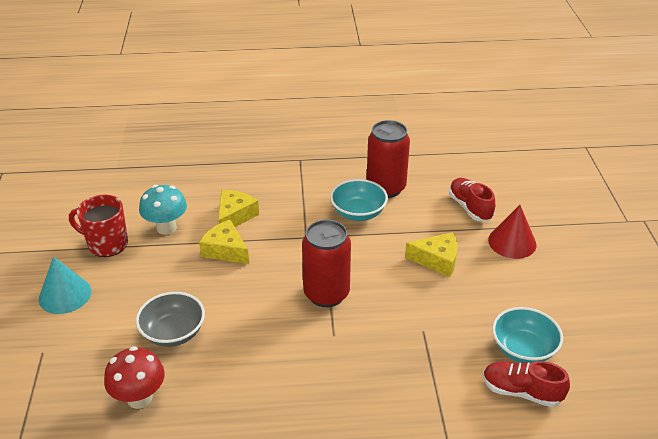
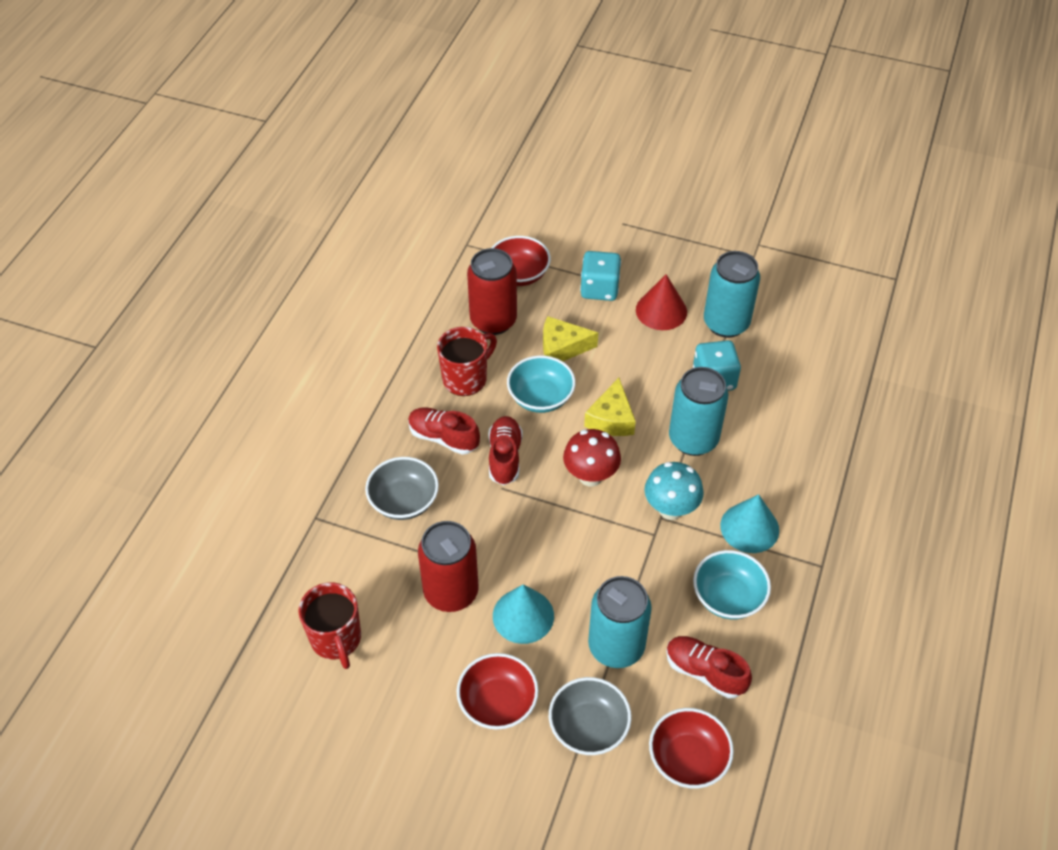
grey bowl: 1 -> 2
red bowl: 0 -> 3
red mug: 1 -> 2
red shoe: 2 -> 3
turquoise can: 0 -> 3
turquoise cone: 1 -> 2
turquoise dice: 0 -> 2
yellow cheese: 3 -> 2

